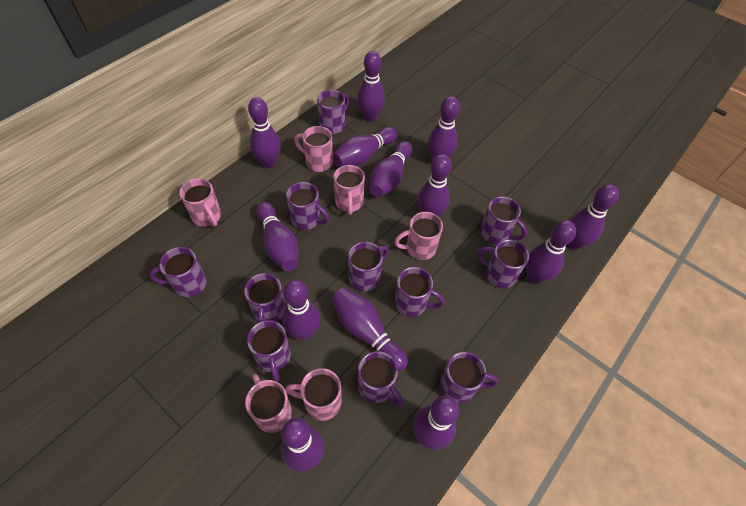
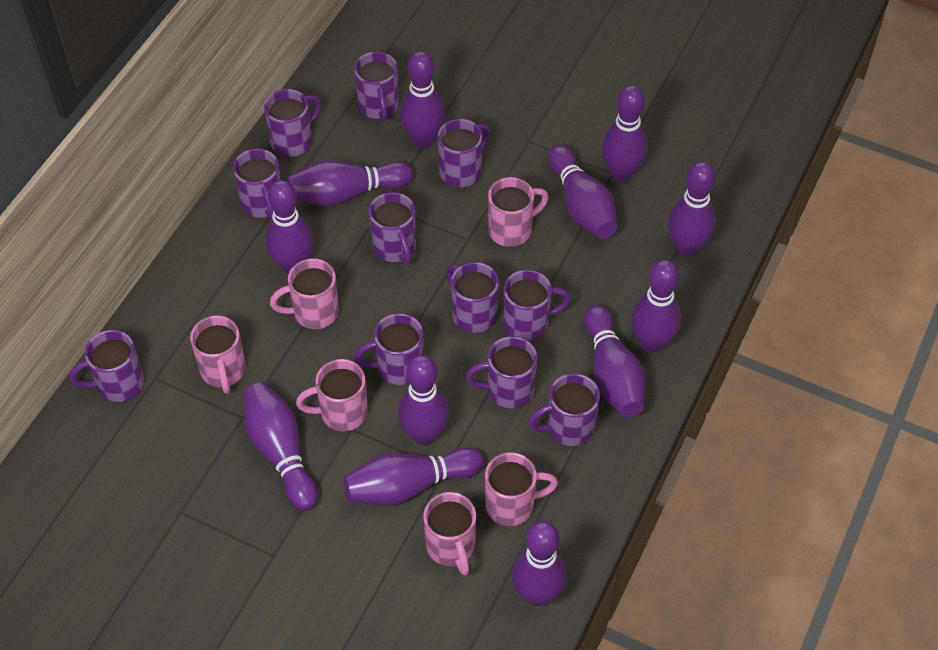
purple bowling pin: 13 -> 12

